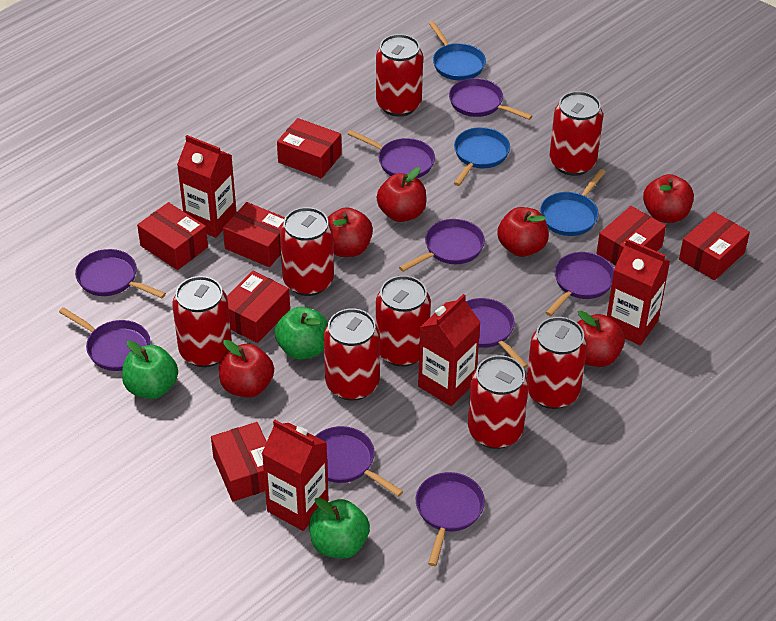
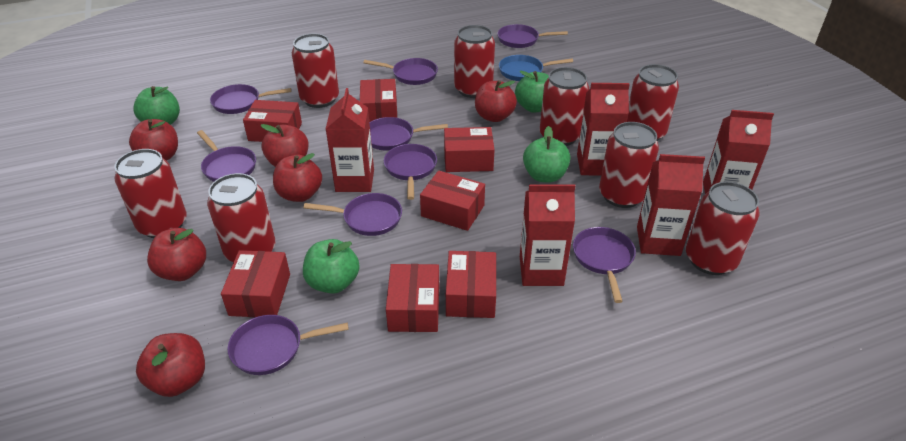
blue pan: 3 -> 1
green apple: 3 -> 4
red carton: 4 -> 5

